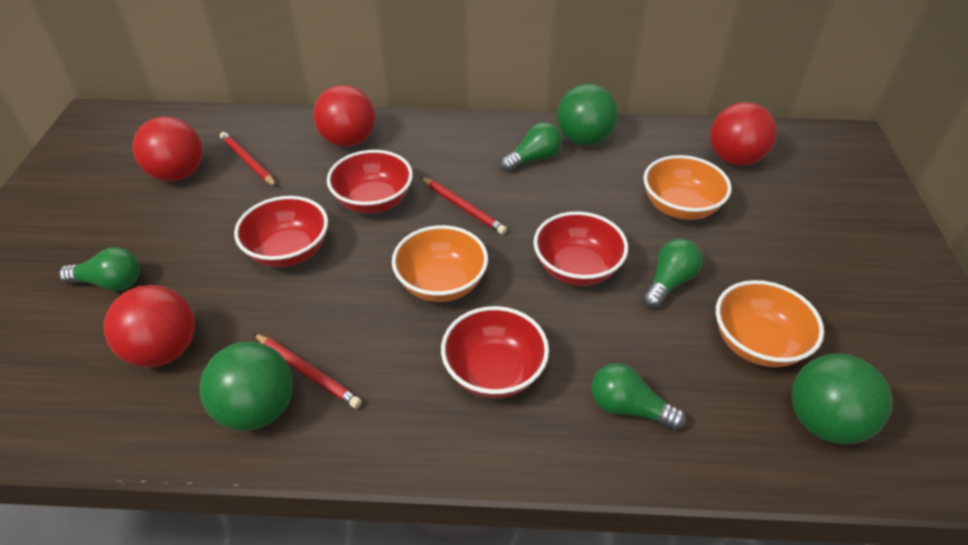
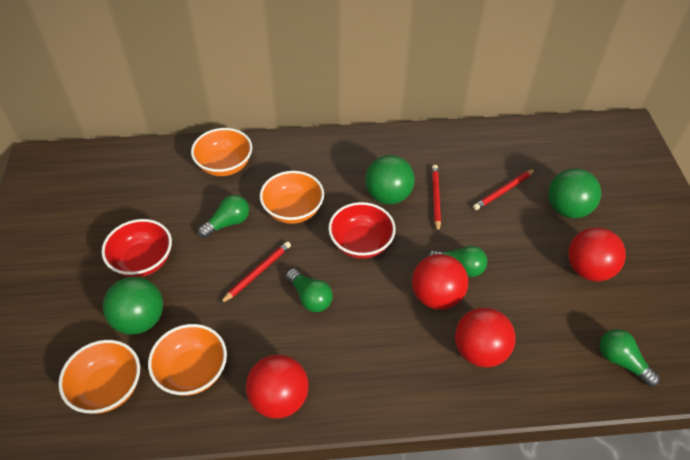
orange bowl: 3 -> 4
red bowl: 4 -> 2

